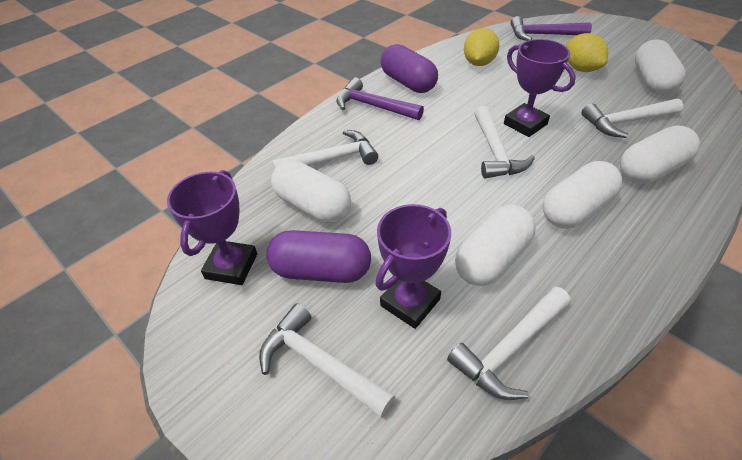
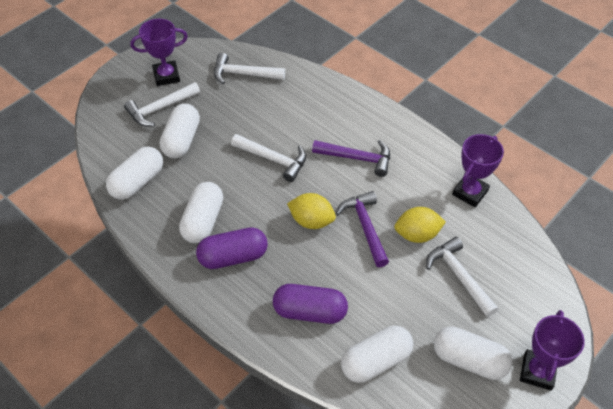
white hammer: 5 -> 4

